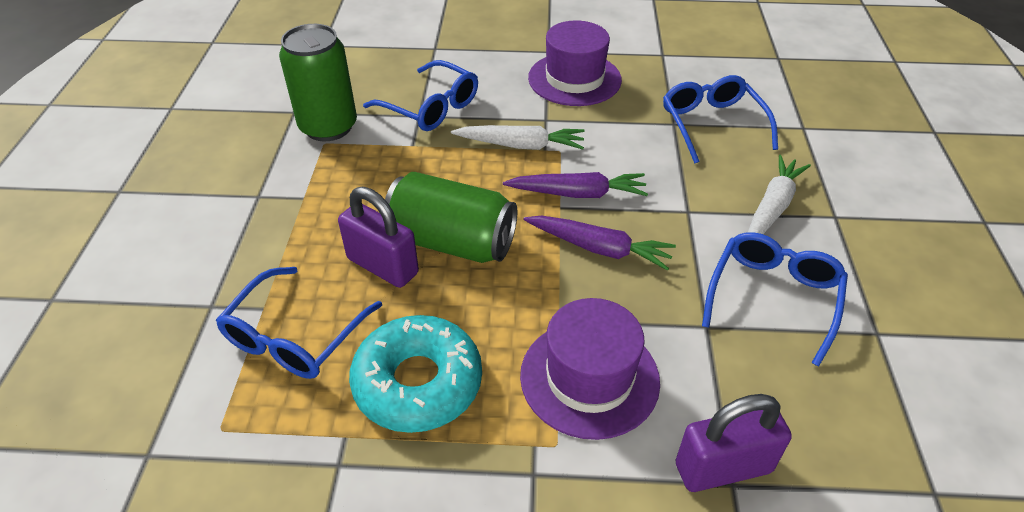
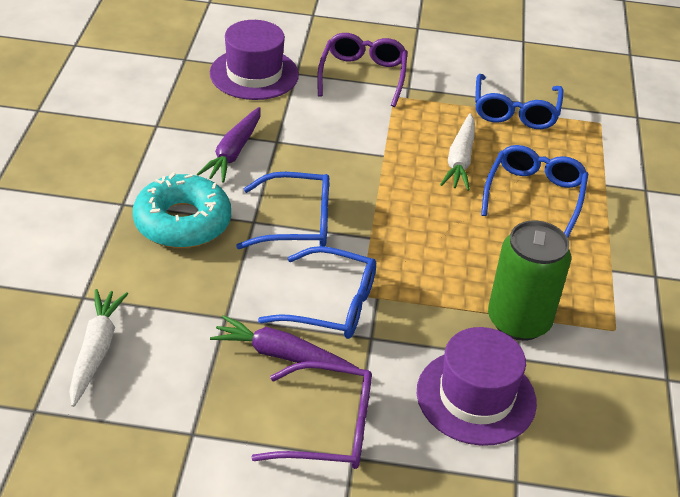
green can: 2 -> 1
purple glasses: 0 -> 2
purple padlock: 2 -> 0

